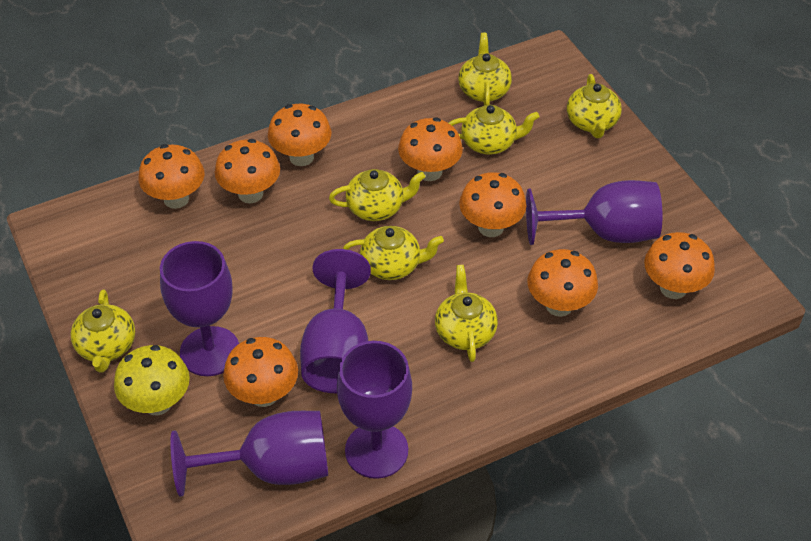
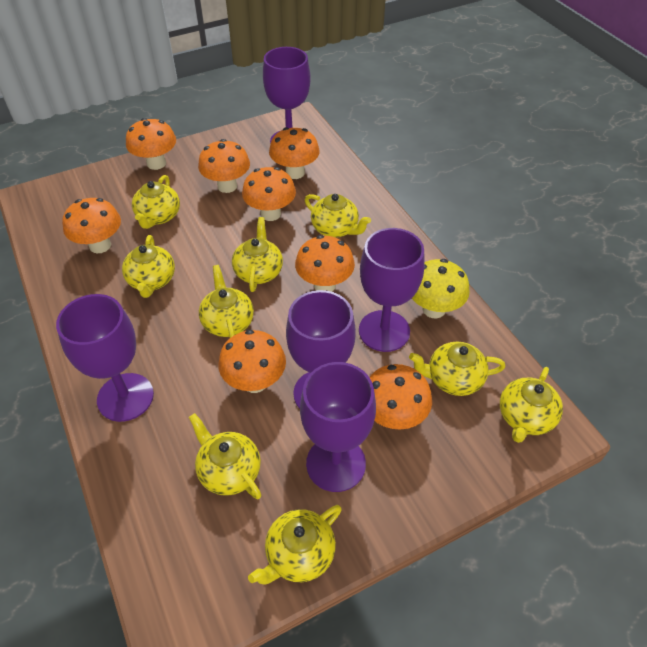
yellow teapot: 7 -> 9

